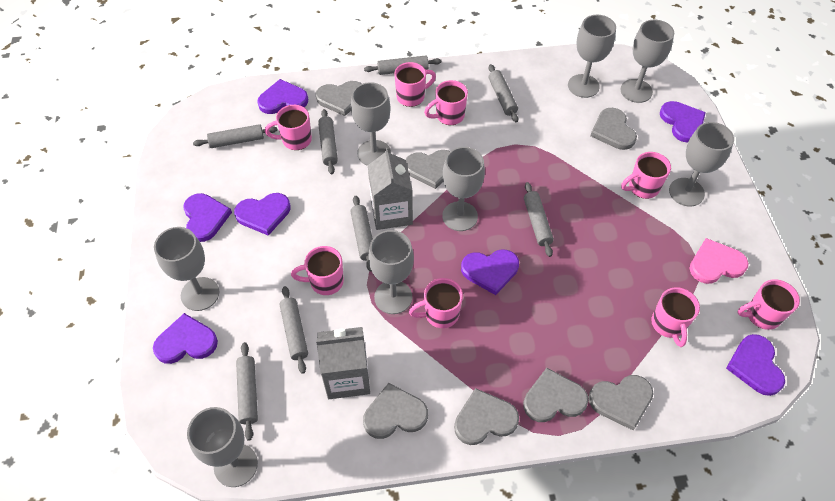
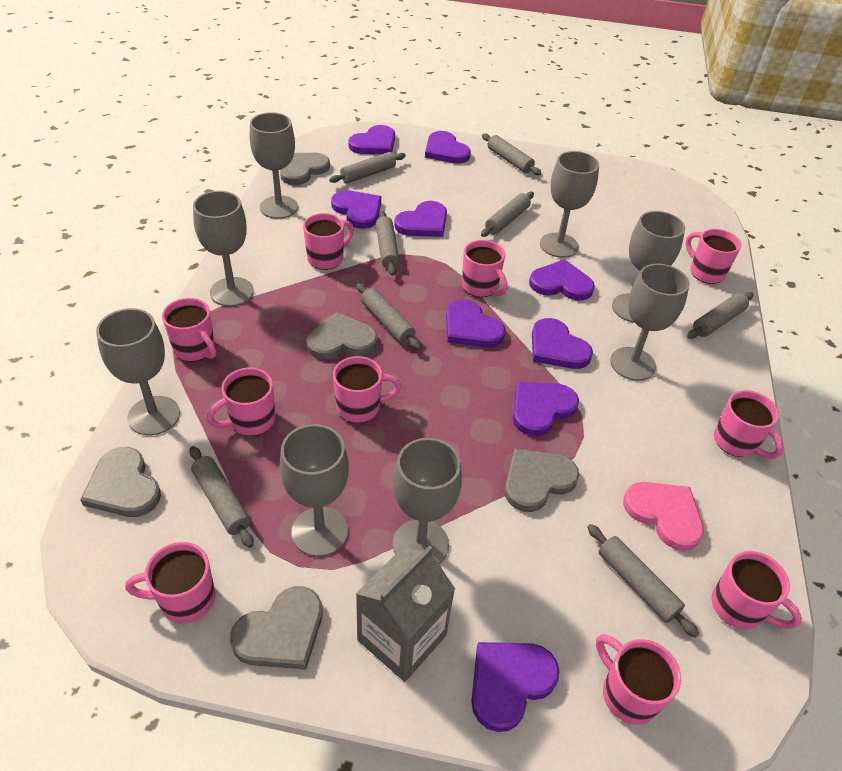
grey carton: 2 -> 1
grey heart: 7 -> 5
pink mug: 8 -> 10
purple heart: 7 -> 9

